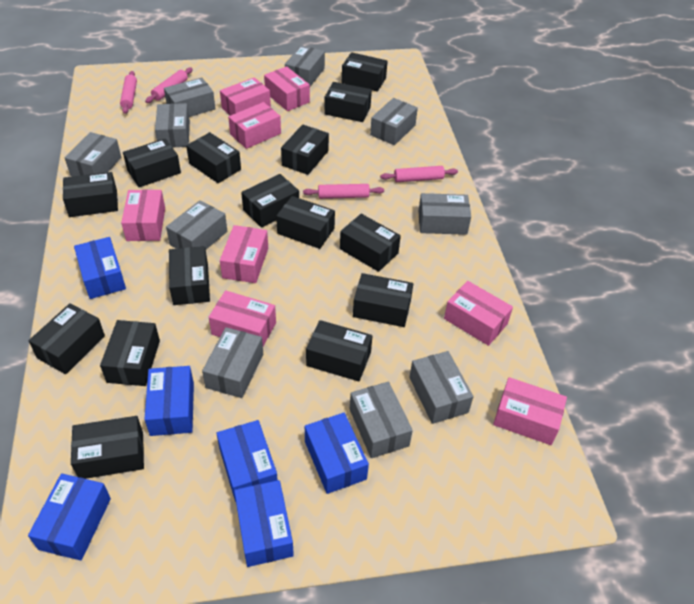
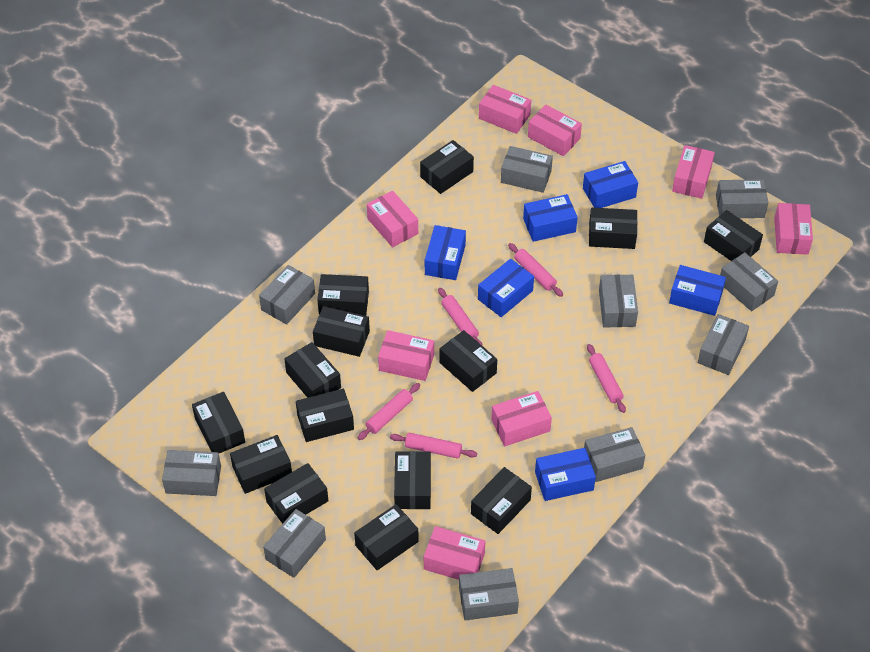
black box: 15 -> 14
pink rolling pin: 4 -> 5

